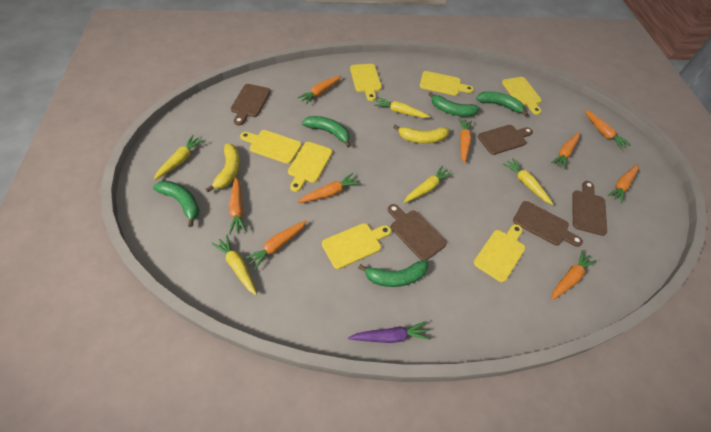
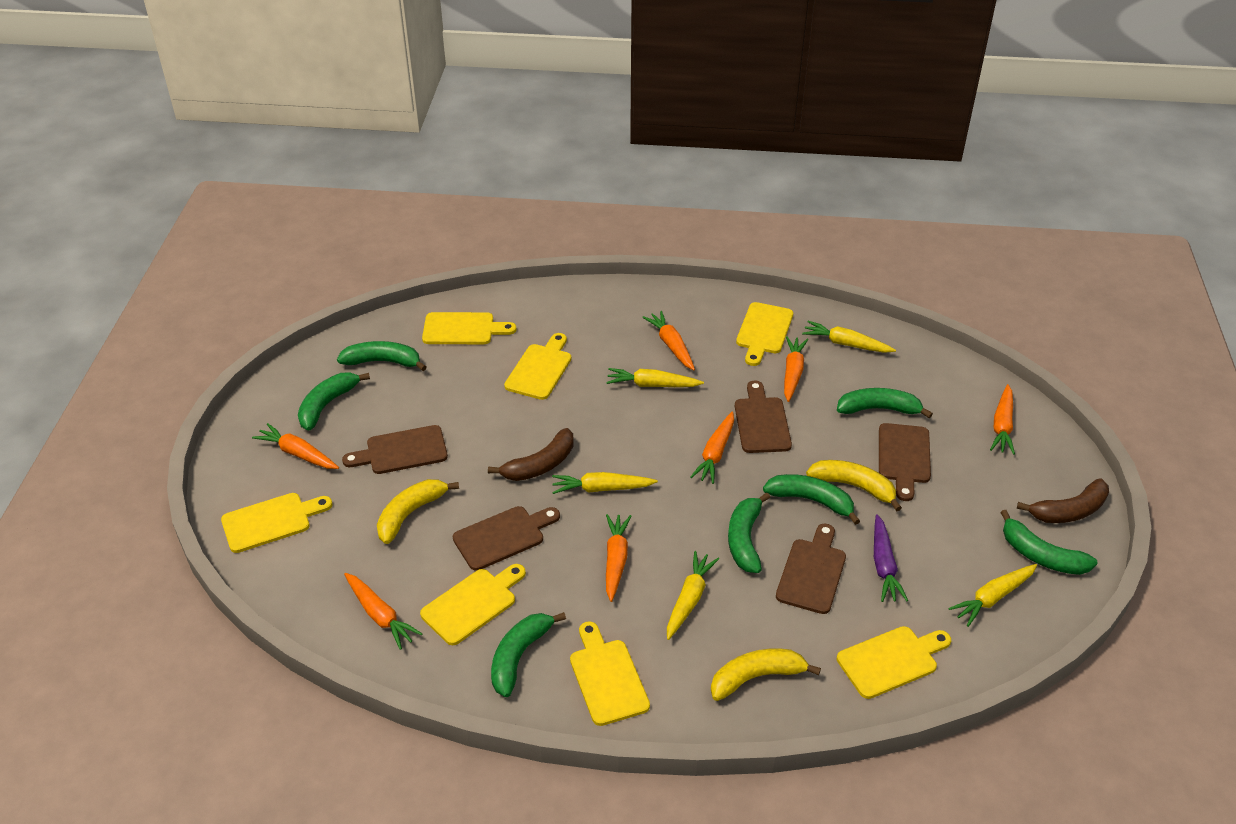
brown banana: 0 -> 2
green banana: 5 -> 7
orange carrot: 9 -> 7
yellow banana: 2 -> 3

